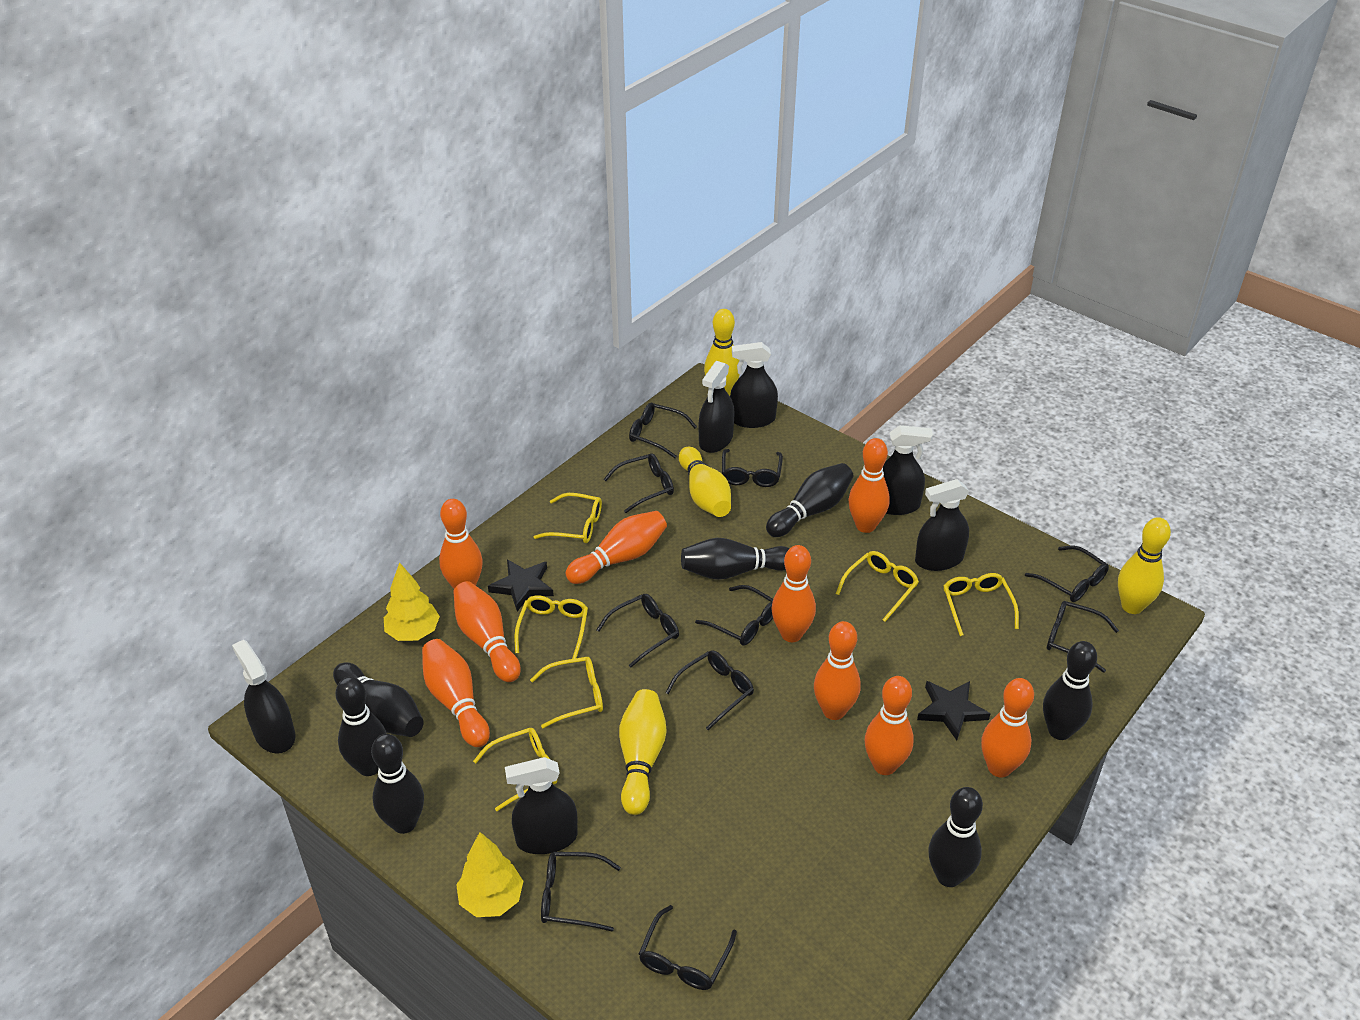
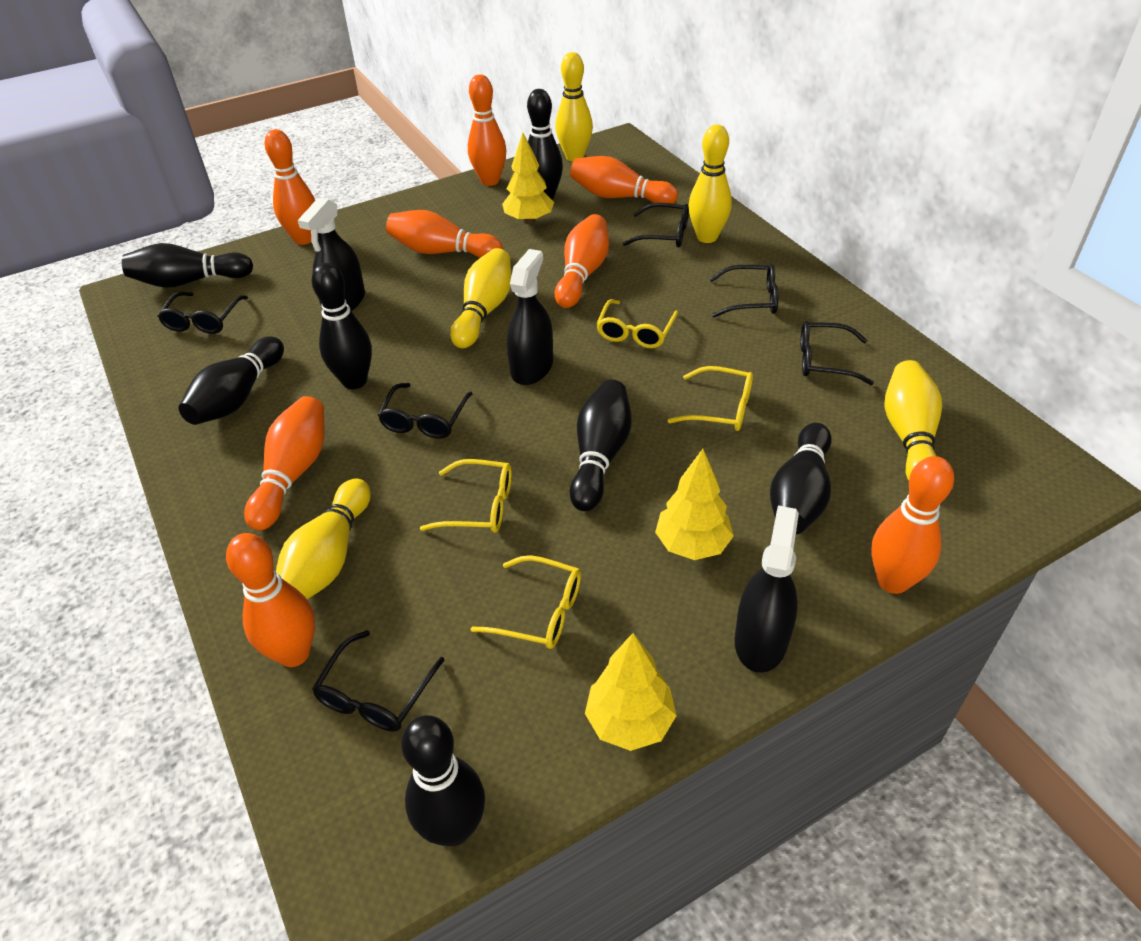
black glasses: 10 -> 6
black spray bottle: 6 -> 3
black star: 2 -> 0
orange bowling pin: 9 -> 8
yellow bowling pin: 4 -> 5
yellow glasses: 6 -> 4
yellow tree: 2 -> 3

